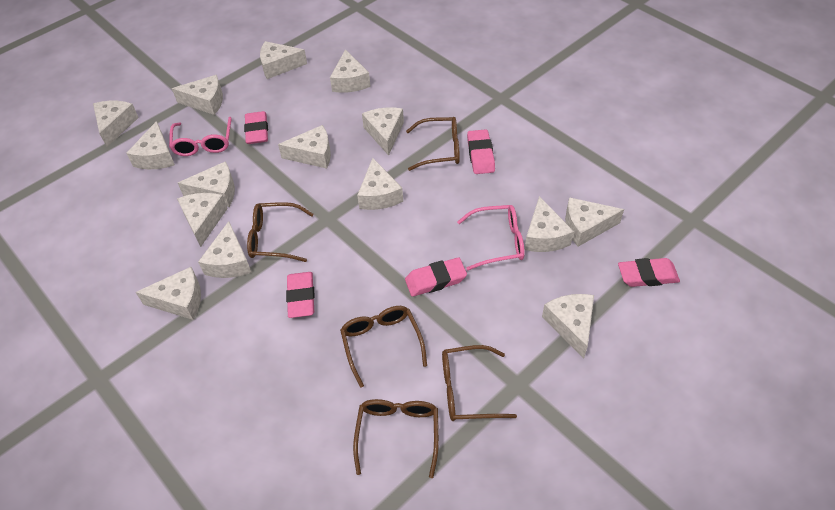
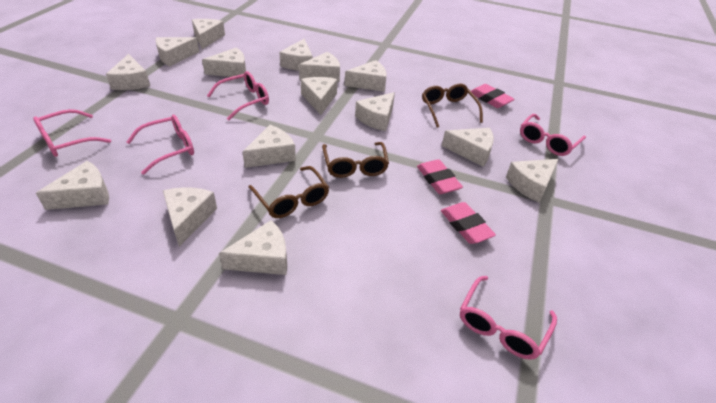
brown glasses: 5 -> 3
pink eraser: 5 -> 3
pink glasses: 2 -> 5

